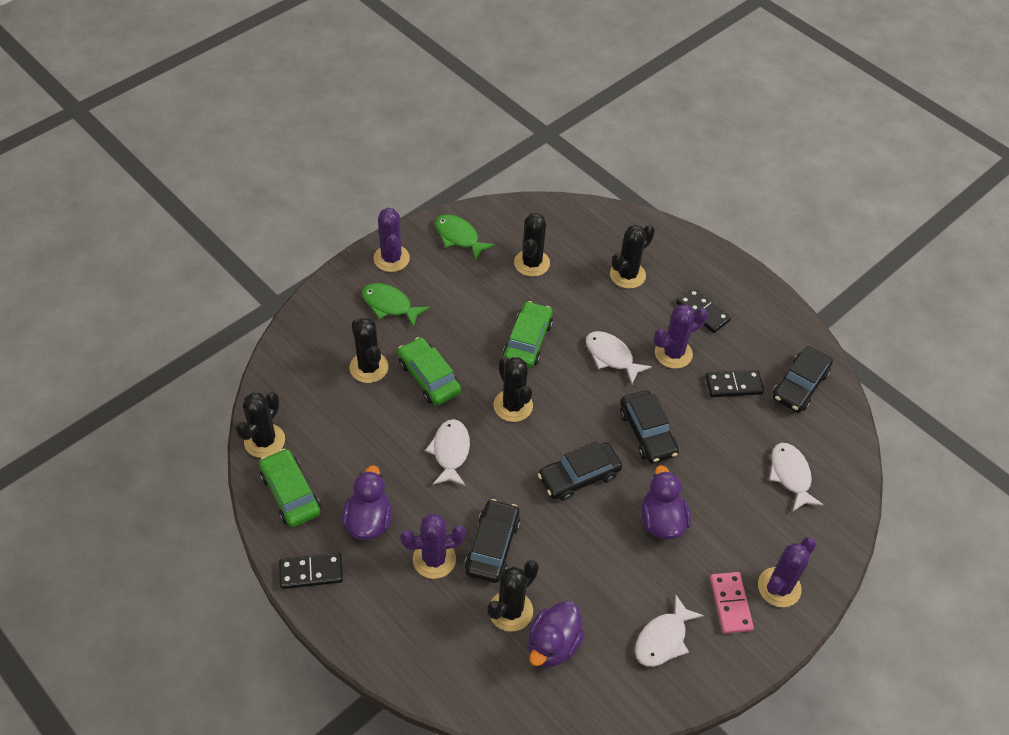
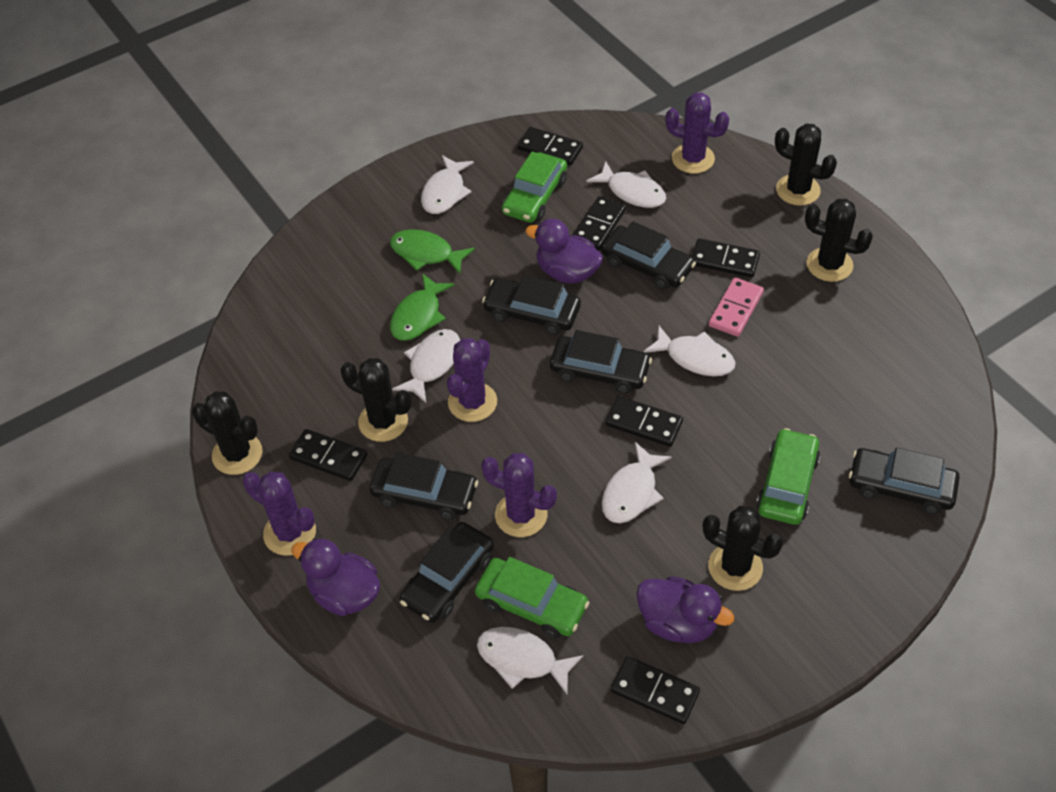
black cactus: 6 -> 5
black car: 4 -> 6
black domino: 3 -> 6
white fish: 4 -> 6

